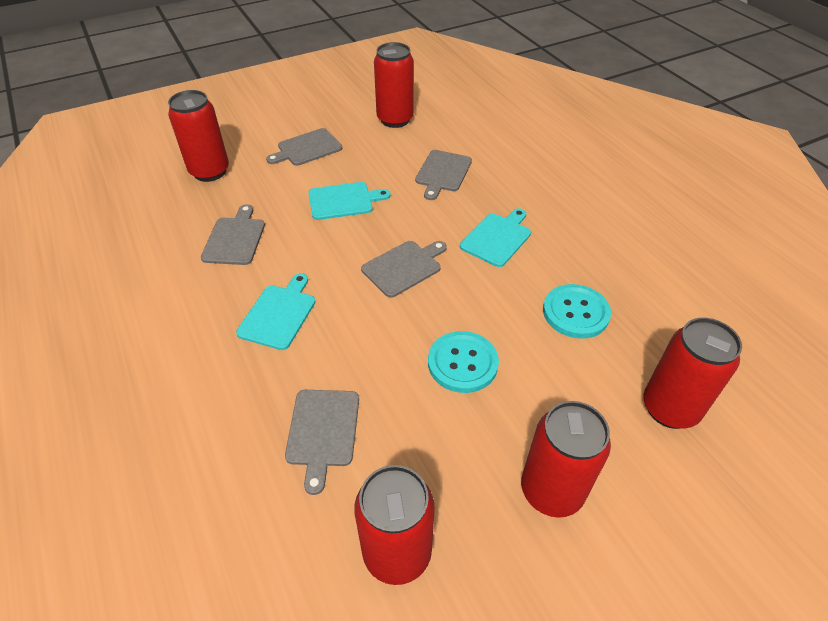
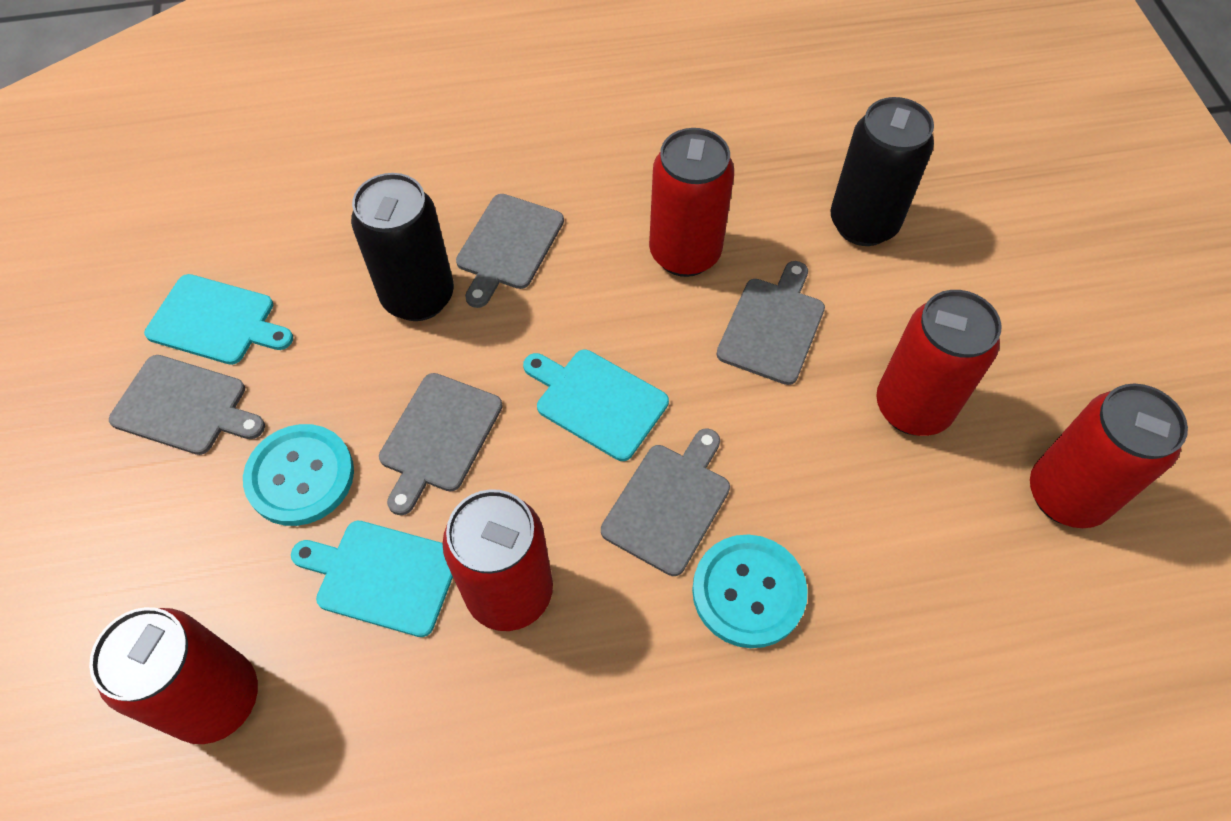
black can: 0 -> 2

